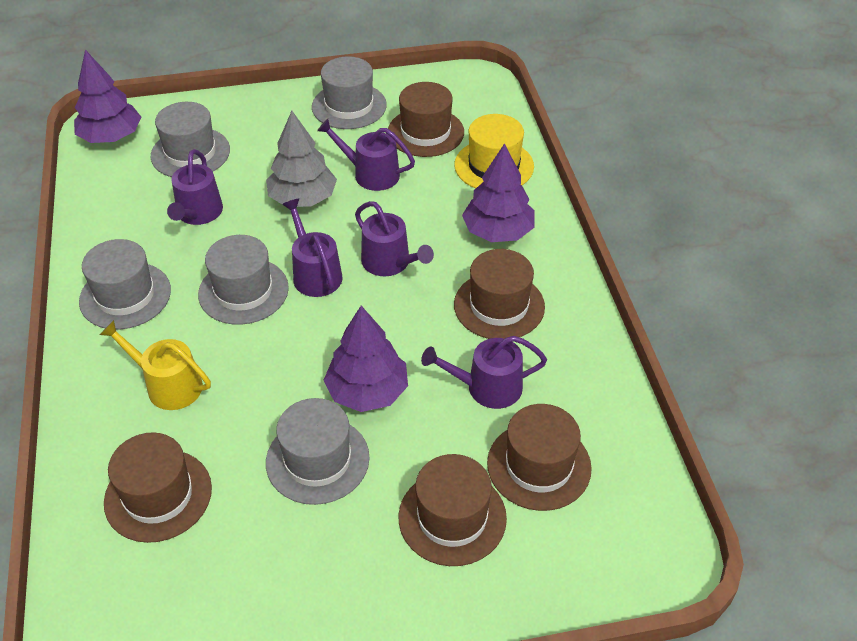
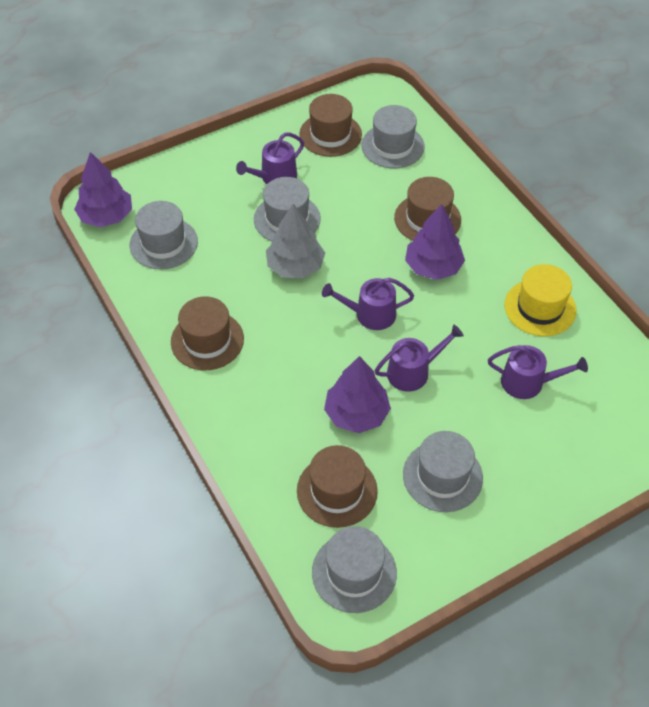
brown hat: 5 -> 4
purple watering can: 5 -> 4
yellow watering can: 1 -> 0

